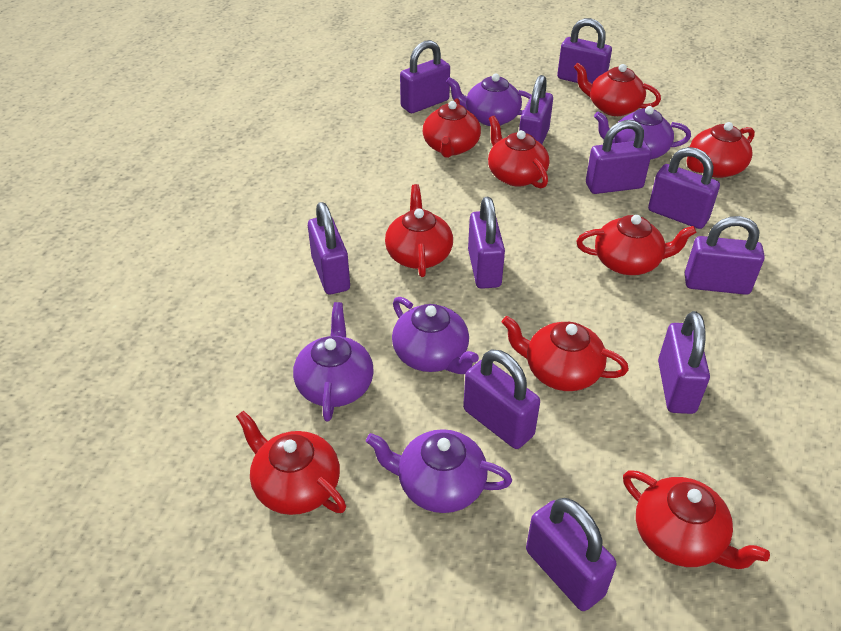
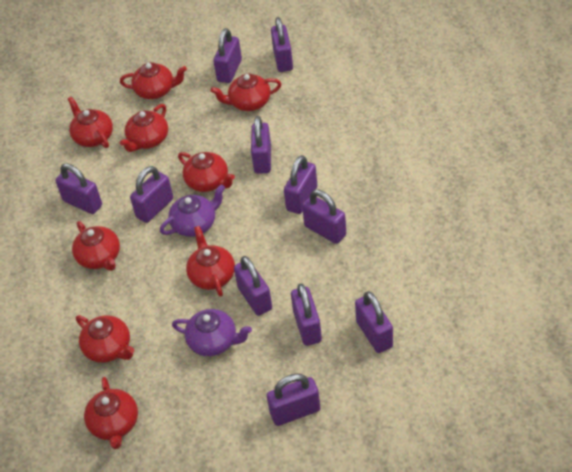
purple teapot: 5 -> 2

